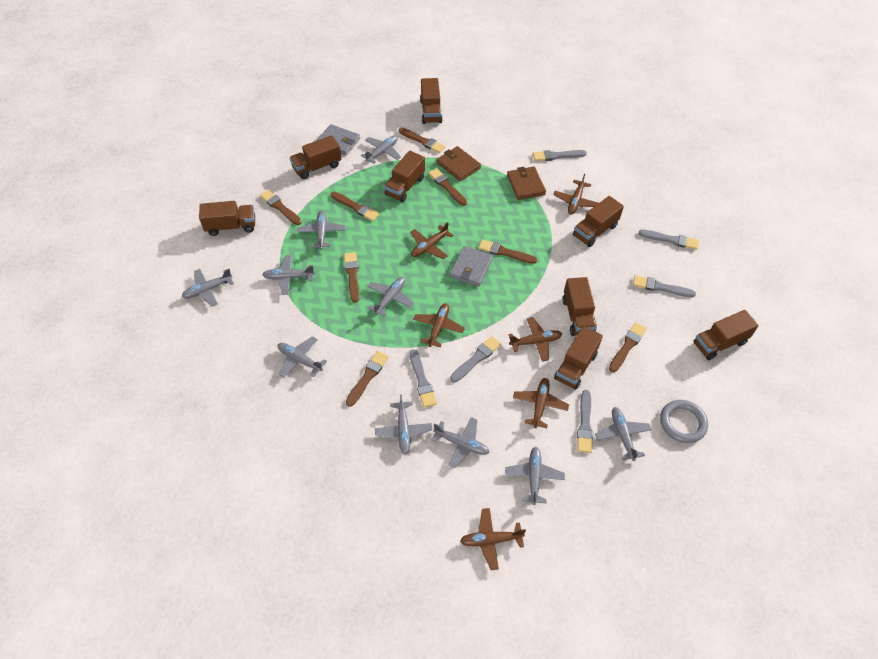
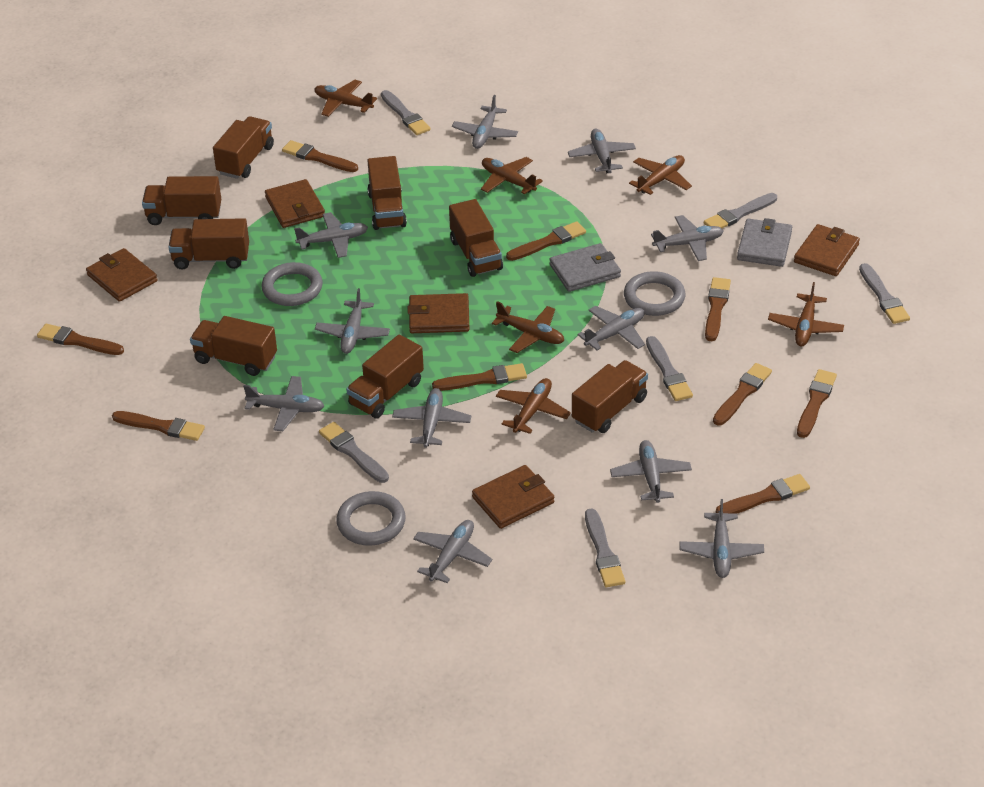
brown brush: 8 -> 9
brown wallet: 2 -> 5
grey plane: 10 -> 11
grey ring: 1 -> 3

